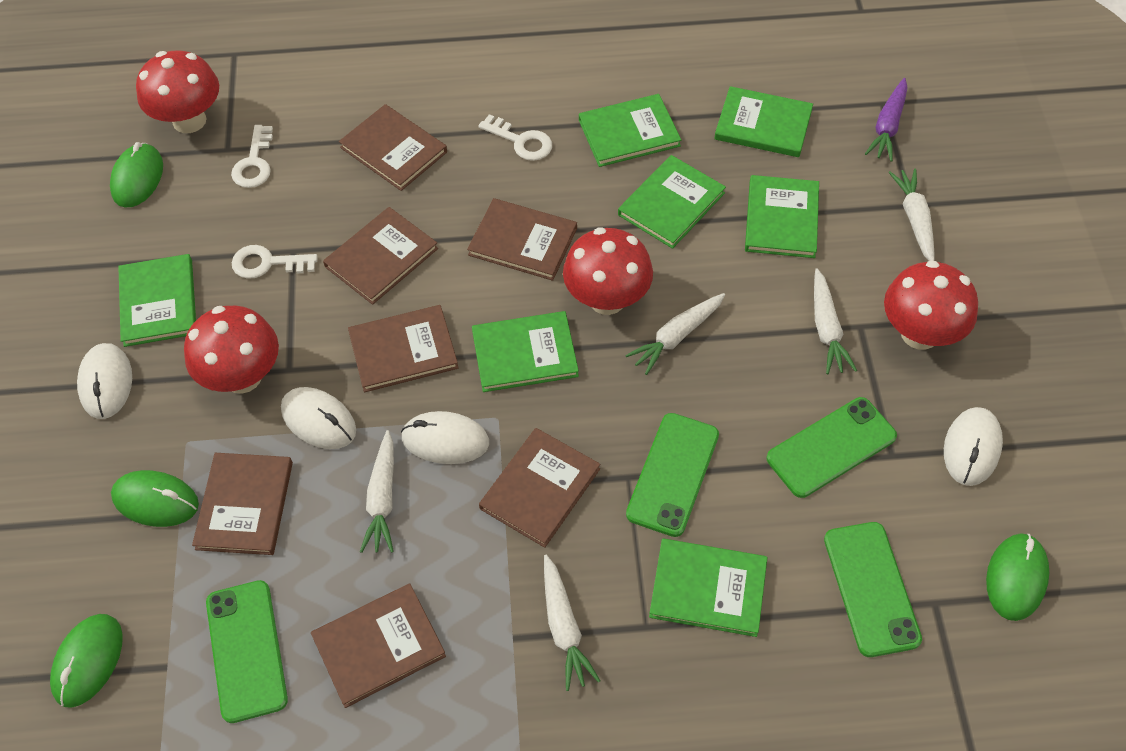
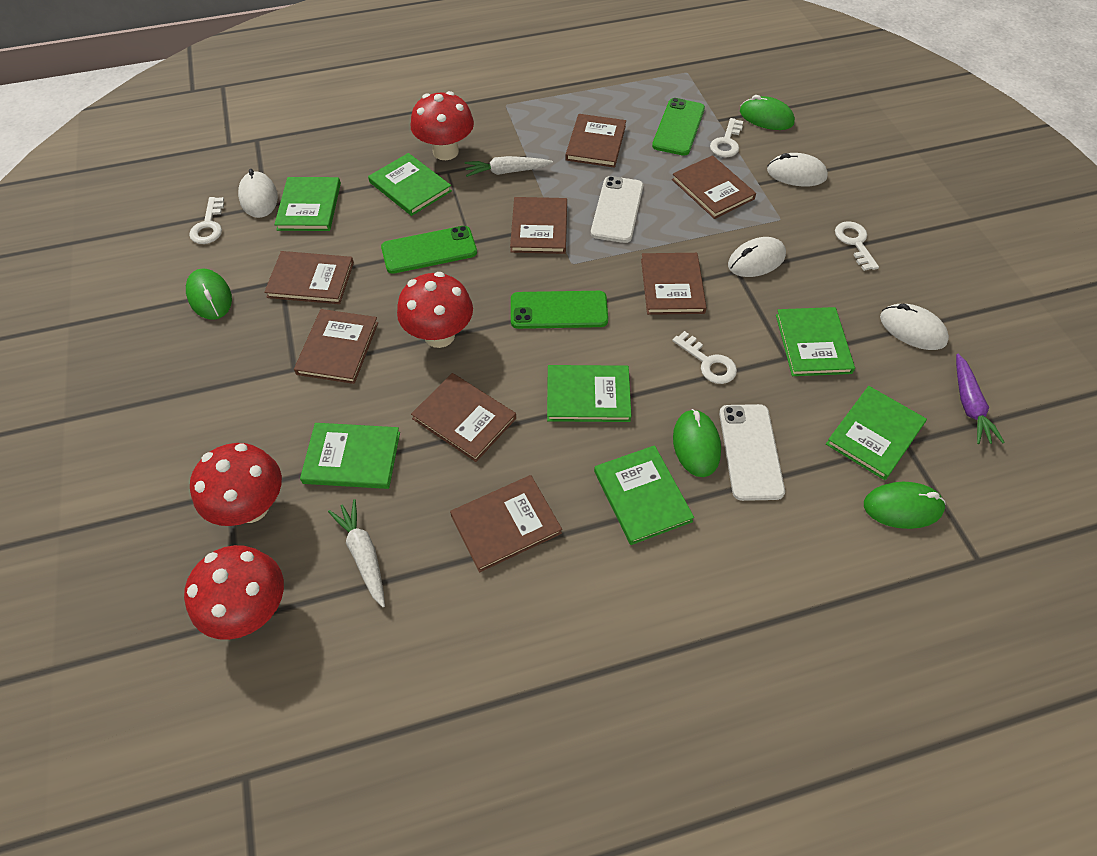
brown book: 7 -> 8
green phone: 4 -> 3
white carrot: 5 -> 2
white key: 3 -> 4
white phone: 0 -> 2

